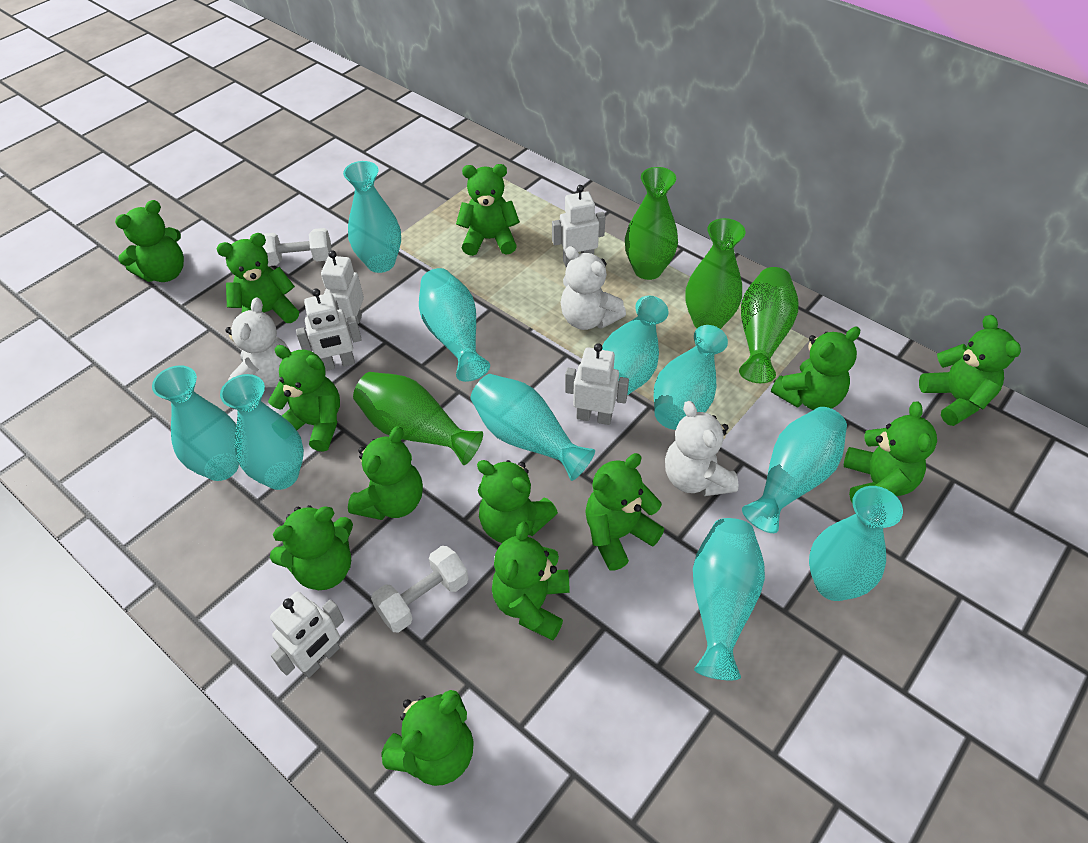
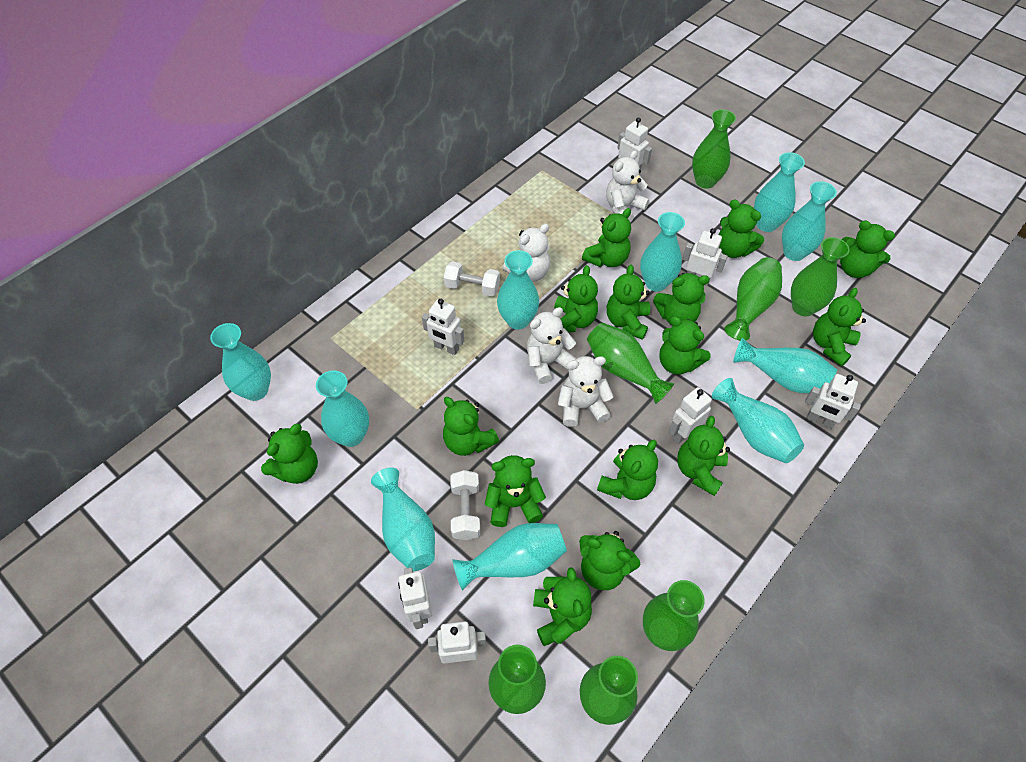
green teddy bear: 13 -> 15
green vase: 4 -> 7
white robot: 5 -> 7
white teddy bear: 3 -> 4

